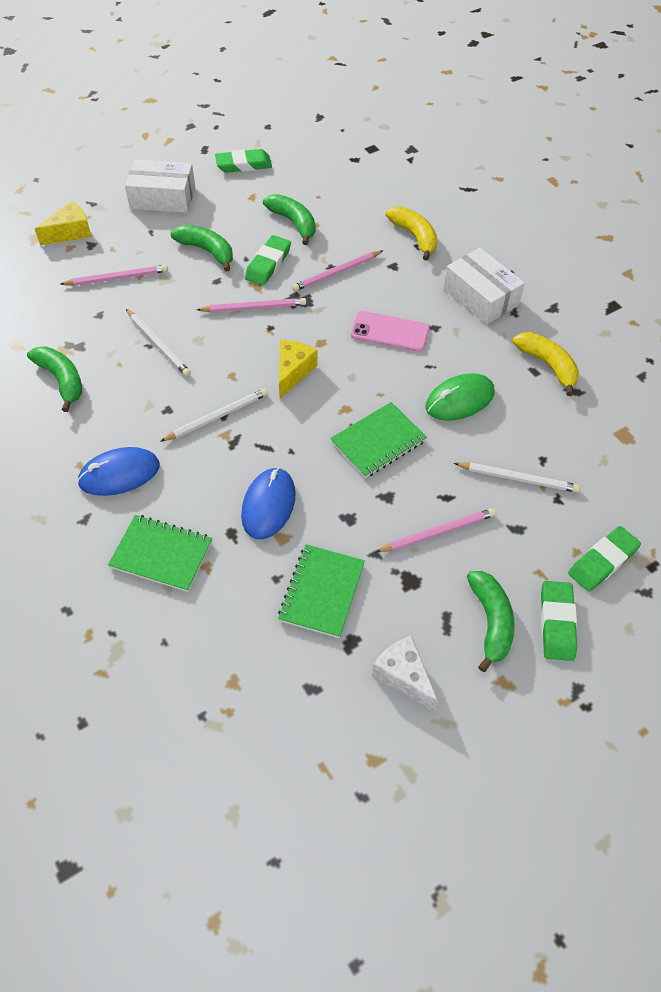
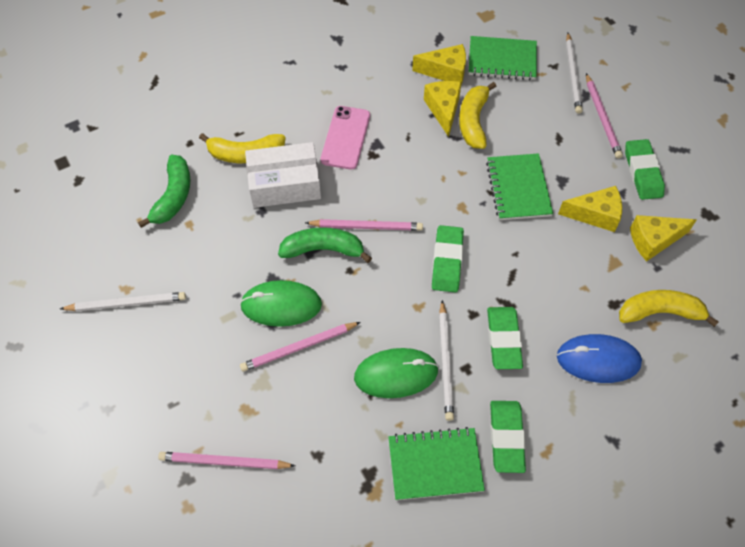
blue mouse: 2 -> 1
green banana: 4 -> 2
green mouse: 1 -> 2
white box: 2 -> 1
white cheese: 1 -> 0
yellow banana: 2 -> 3
yellow cheese: 2 -> 4

